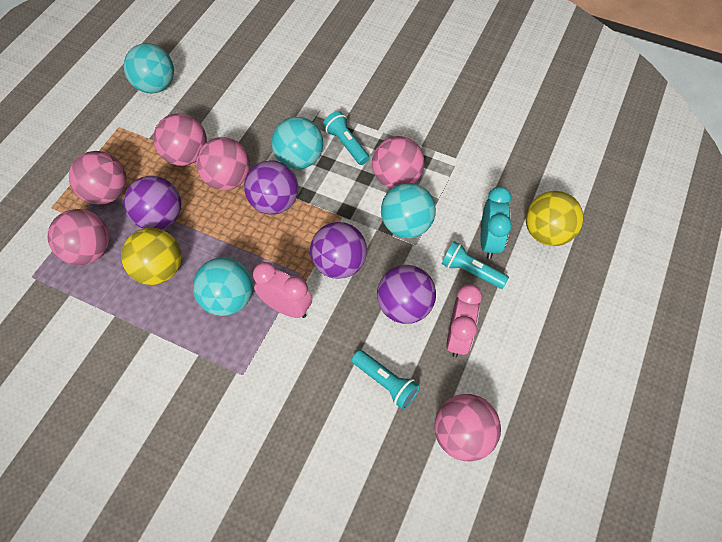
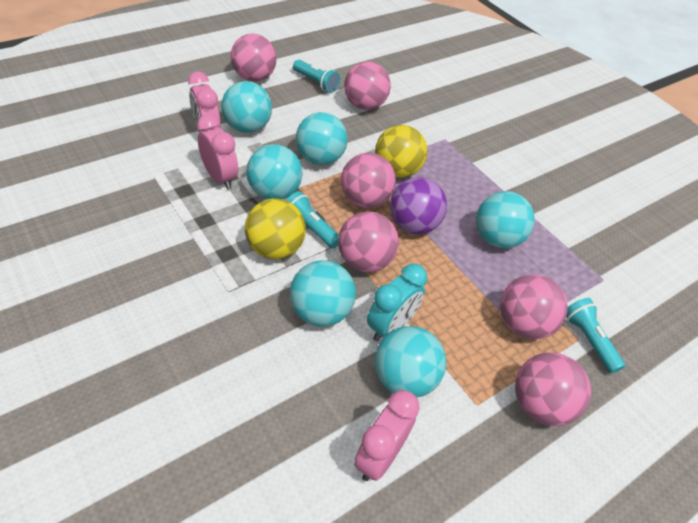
pink clock: 2 -> 3
purple ball: 4 -> 1
turquoise ball: 4 -> 6

